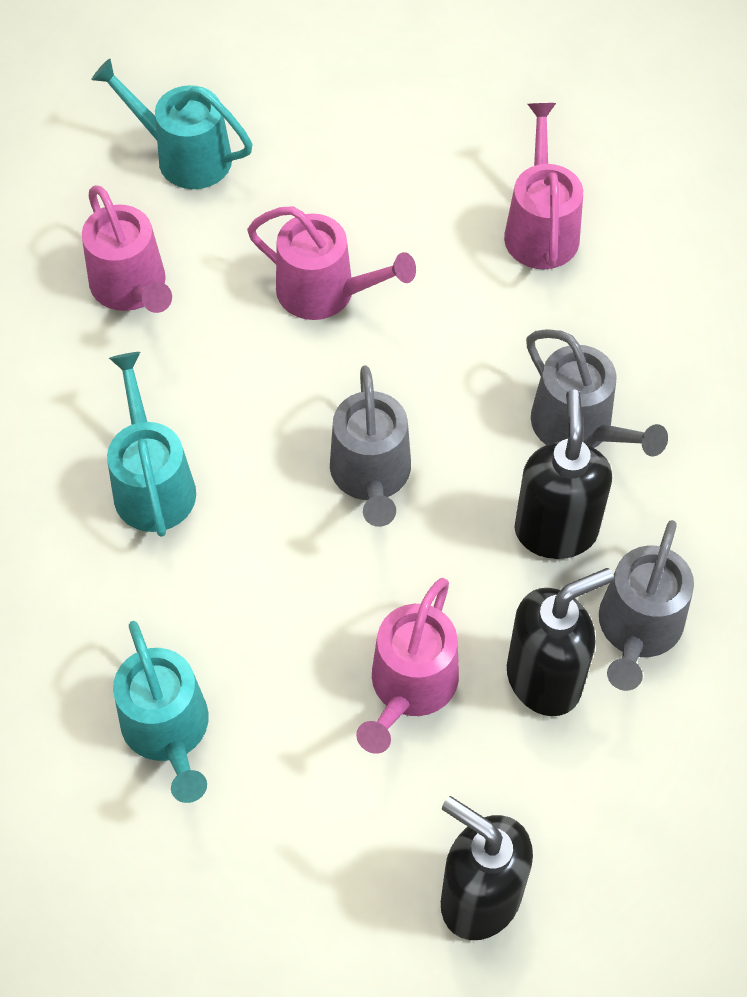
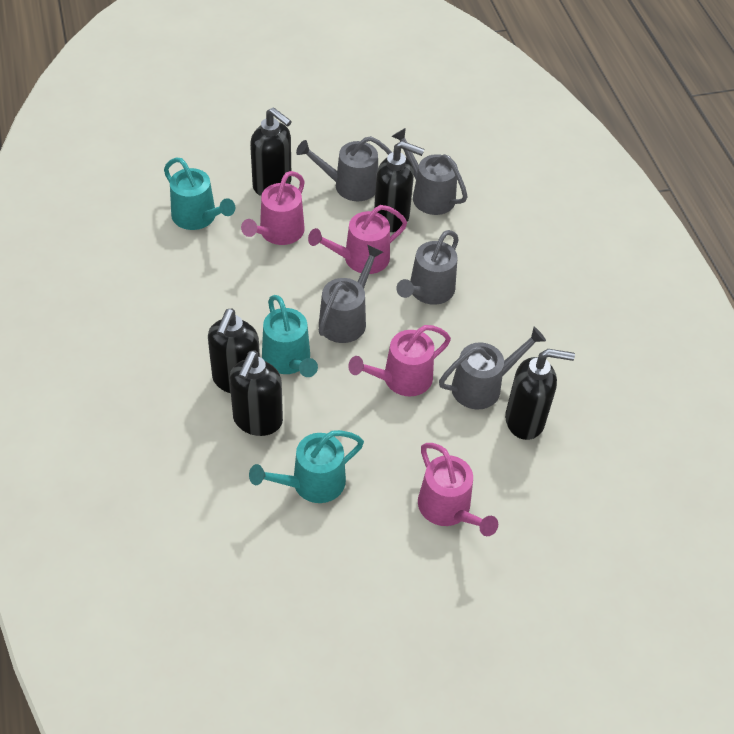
black soap dispenser: 3 -> 5
grey watering can: 3 -> 5

